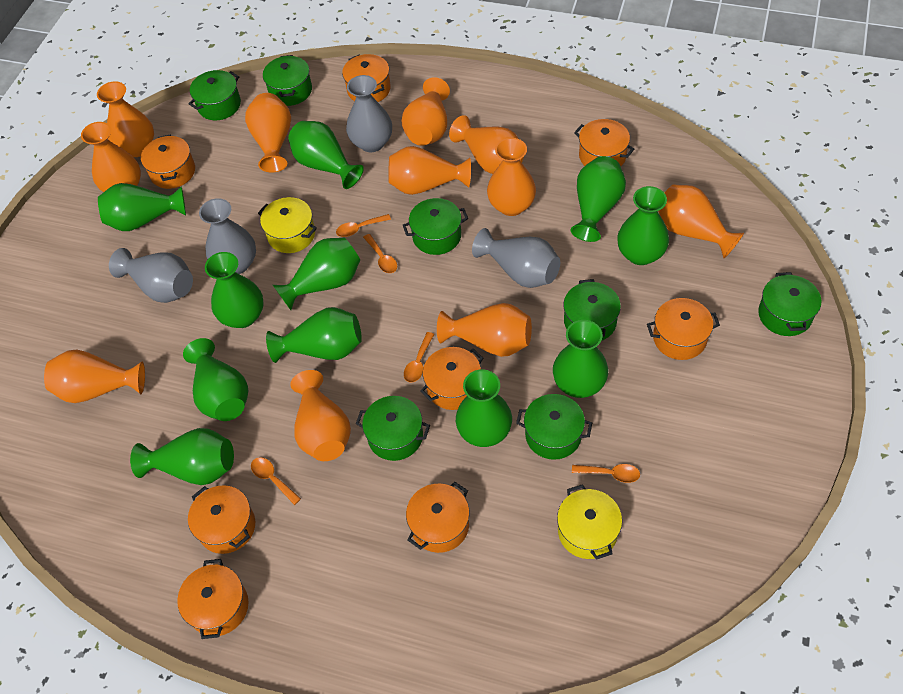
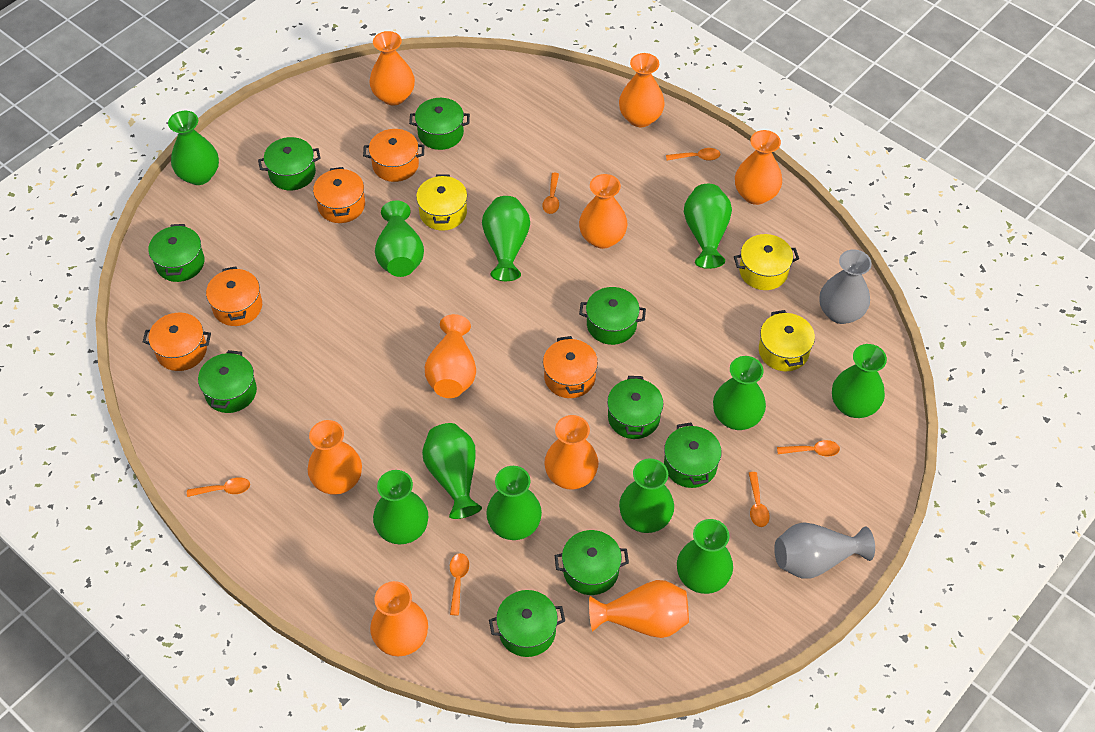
green pot: 7 -> 9
grey vase: 4 -> 2
orange pot: 8 -> 5
orange spoon: 5 -> 6
orange vase: 11 -> 9
yellow pot: 2 -> 3

